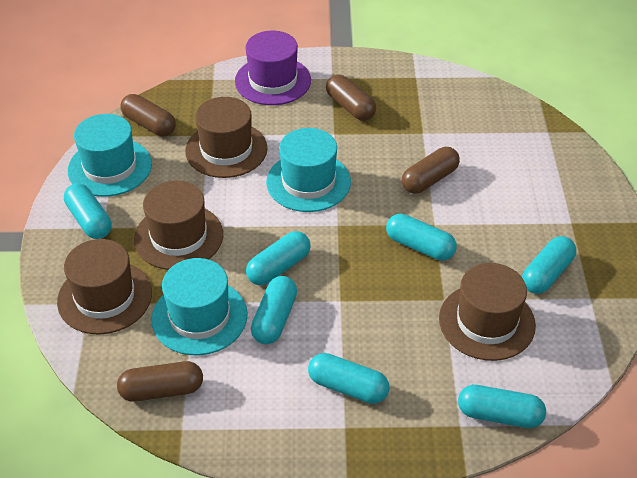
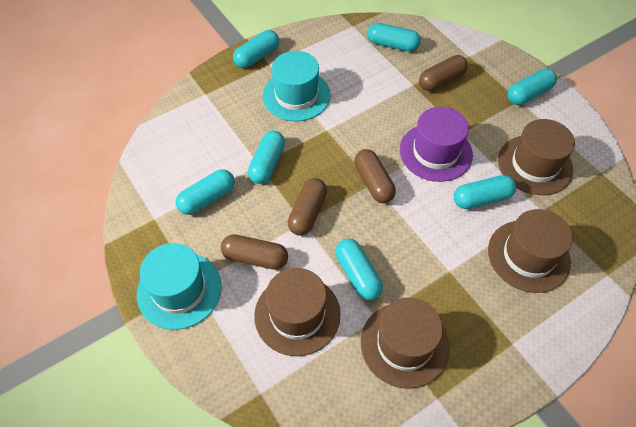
turquoise hat: 3 -> 2

